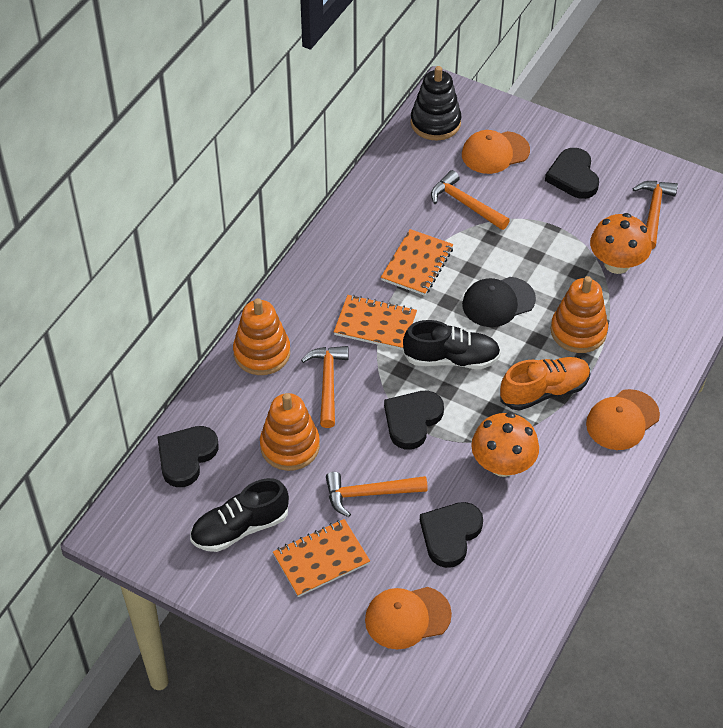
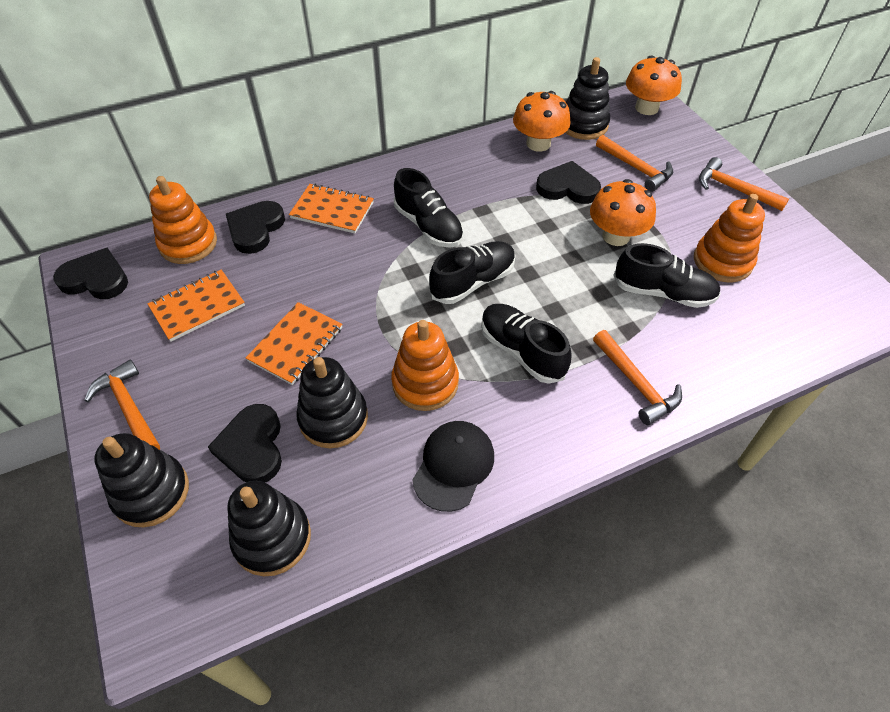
black shoe: 2 -> 4
black stacking toy: 1 -> 4
orange cap: 3 -> 0
orange mushroom: 2 -> 3
orange shoe: 1 -> 0

